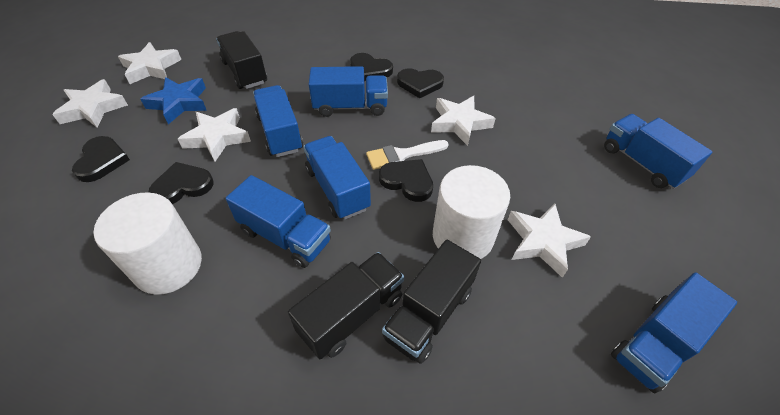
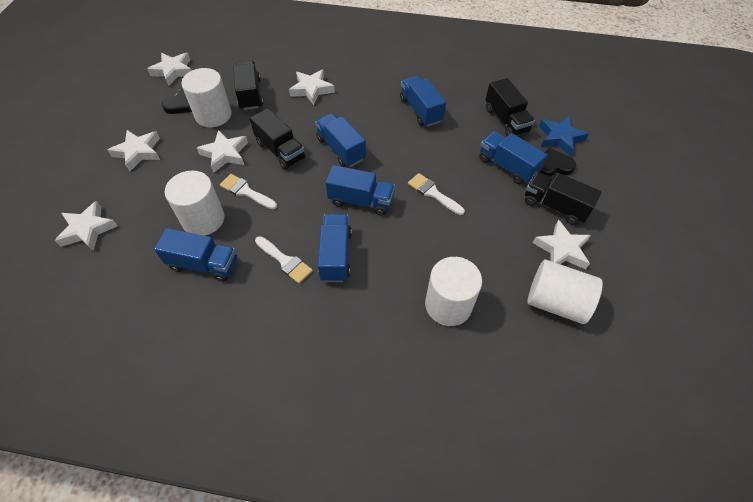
black heart: 5 -> 2
black truck: 3 -> 4
white brush: 1 -> 3
white cylinder: 2 -> 4
white star: 5 -> 6

